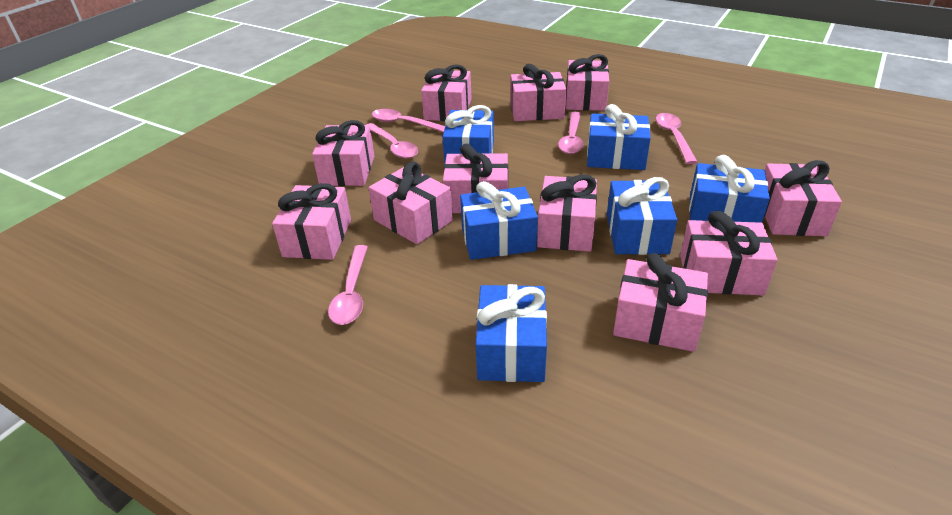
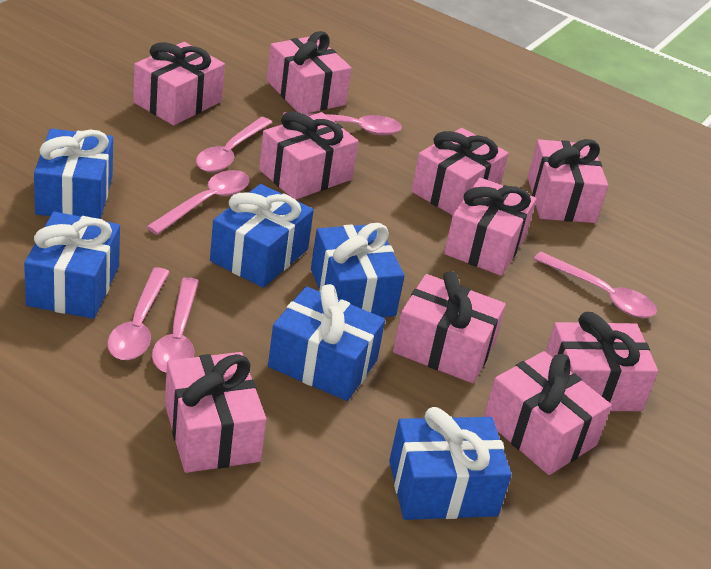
pink gift: 11 -> 10
pink spoon: 5 -> 6

